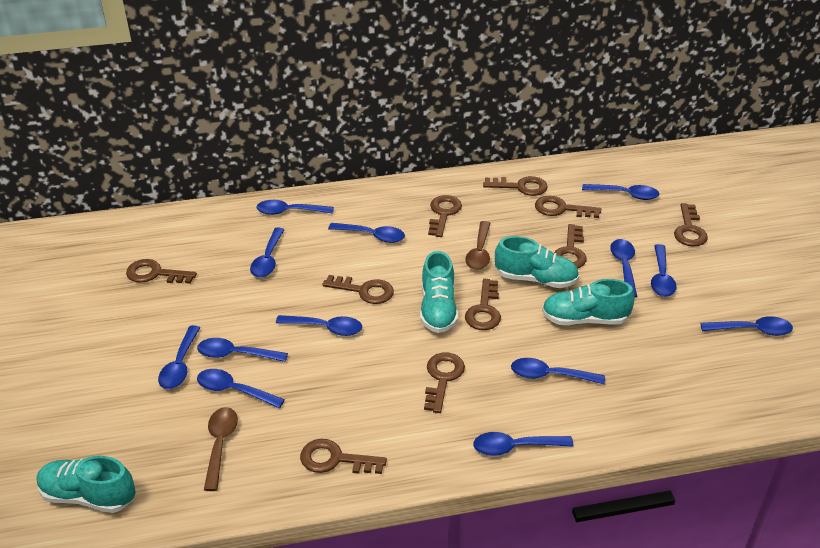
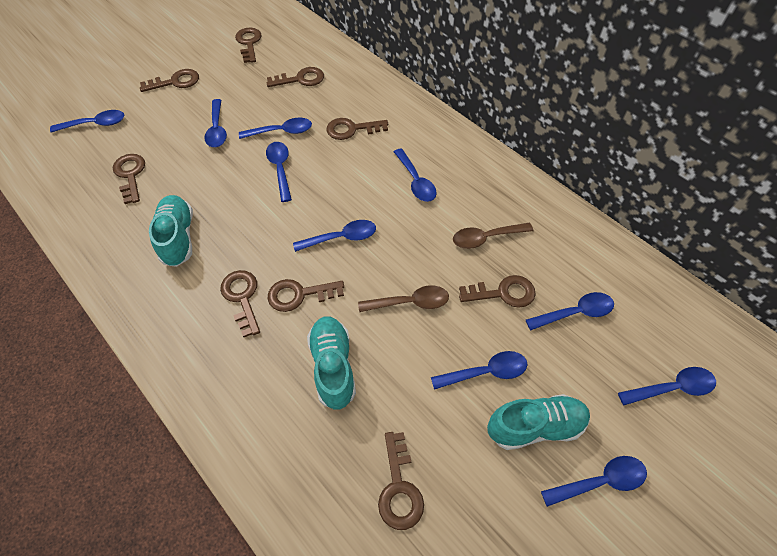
blue spoon: 13 -> 10
brown key: 10 -> 9
turquoise shoe: 4 -> 3

